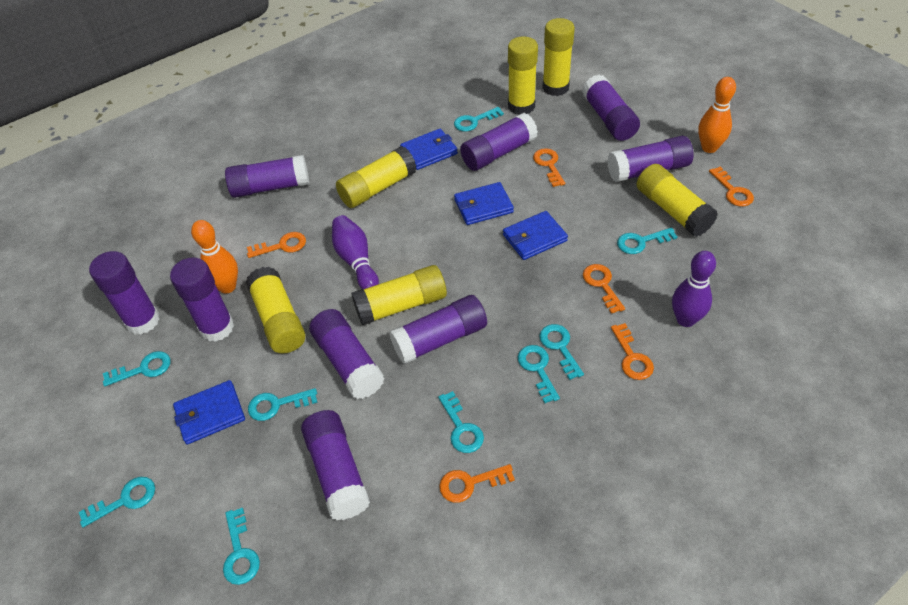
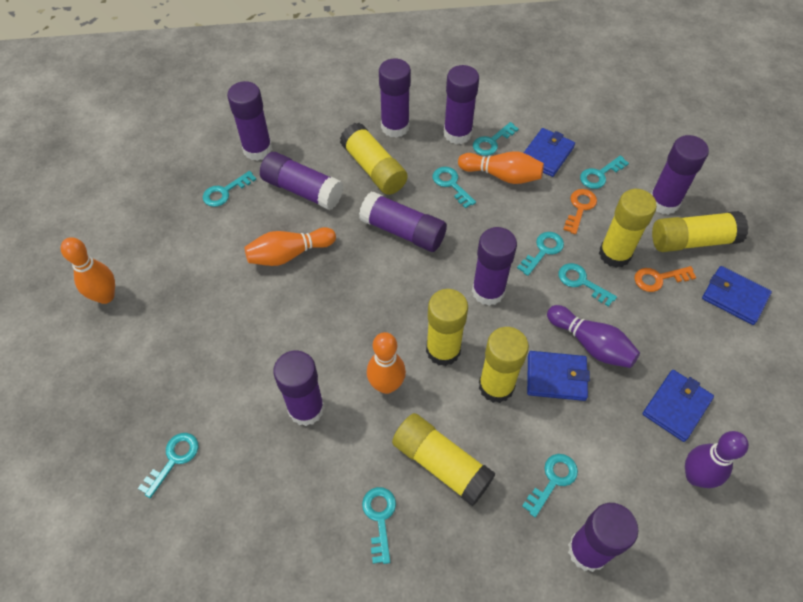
orange bowling pin: 2 -> 4
orange key: 6 -> 2

